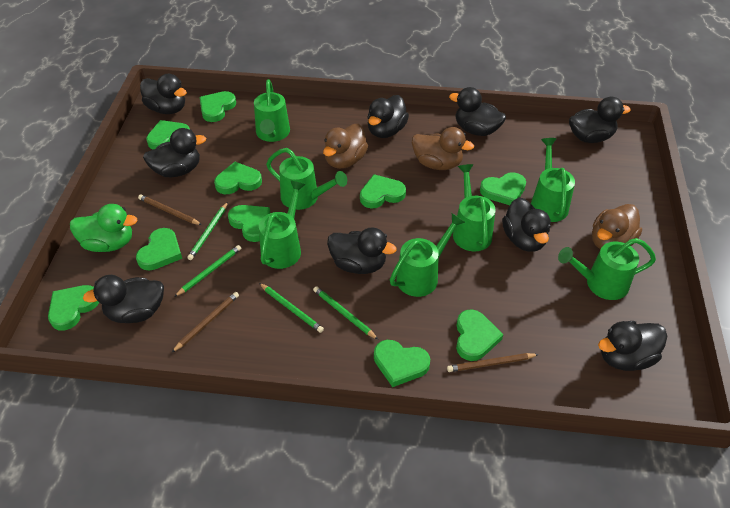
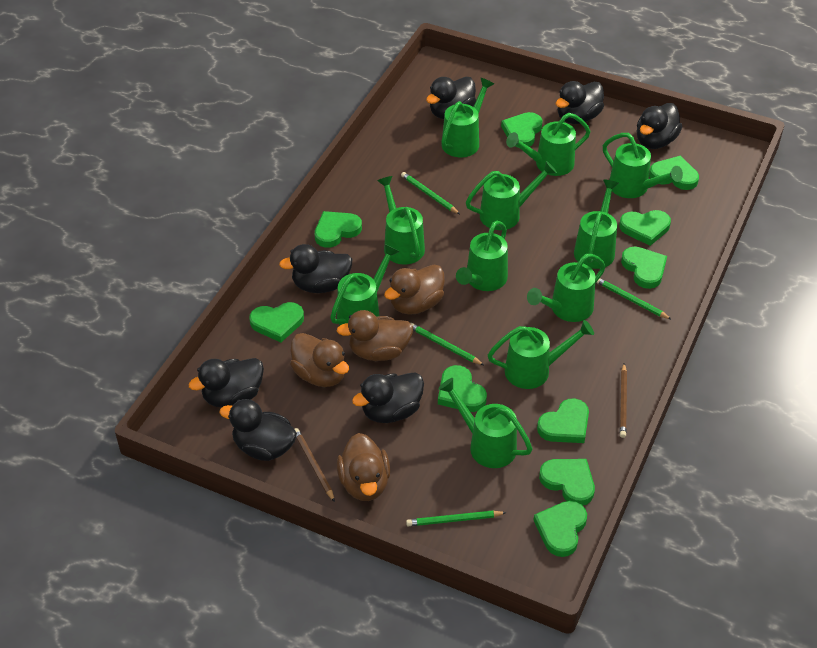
black duck: 9 -> 7
brown duck: 3 -> 4
brown pencil: 3 -> 2
green duck: 1 -> 0
green watering can: 7 -> 11

